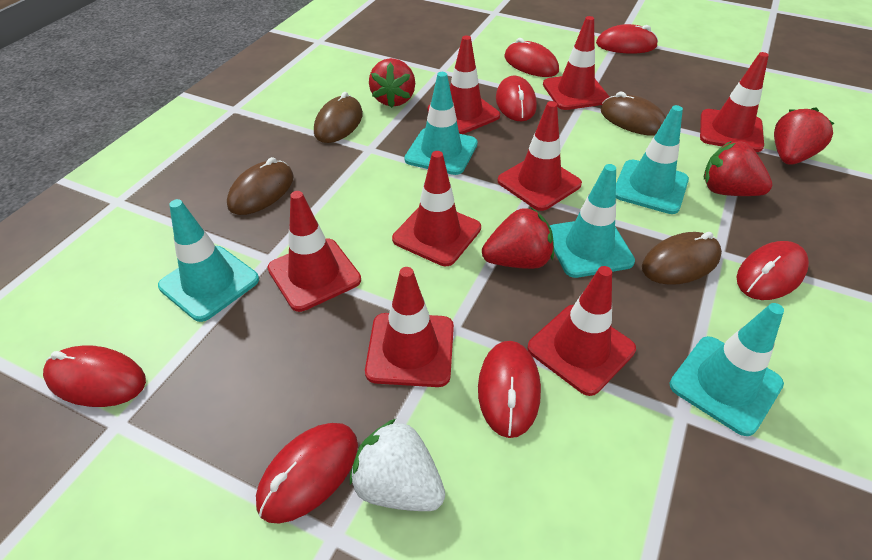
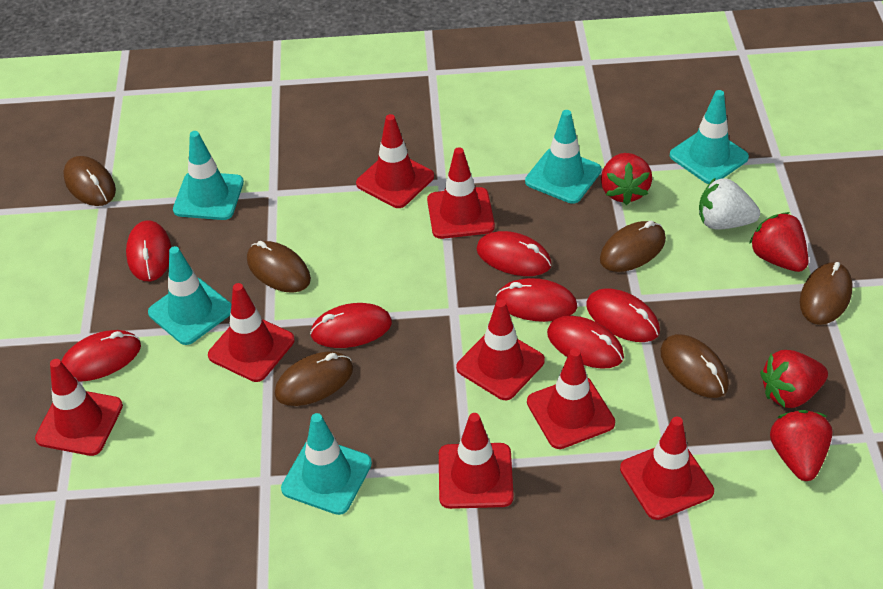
brown mouse: 4 -> 6

